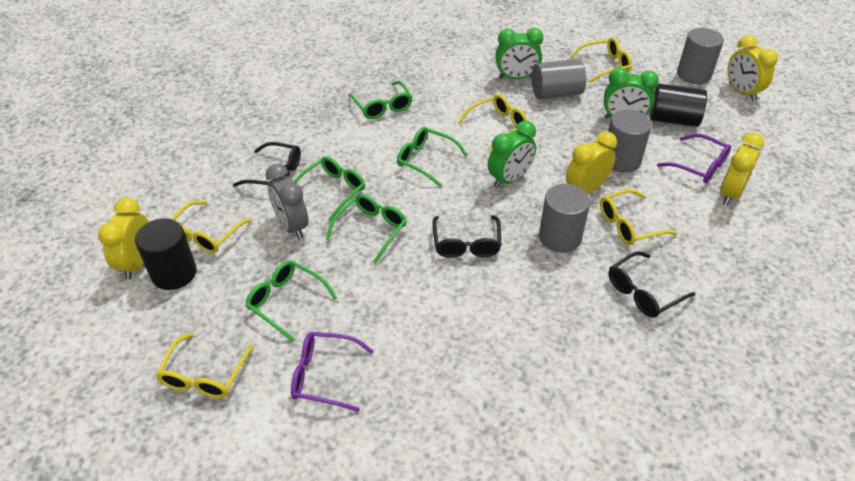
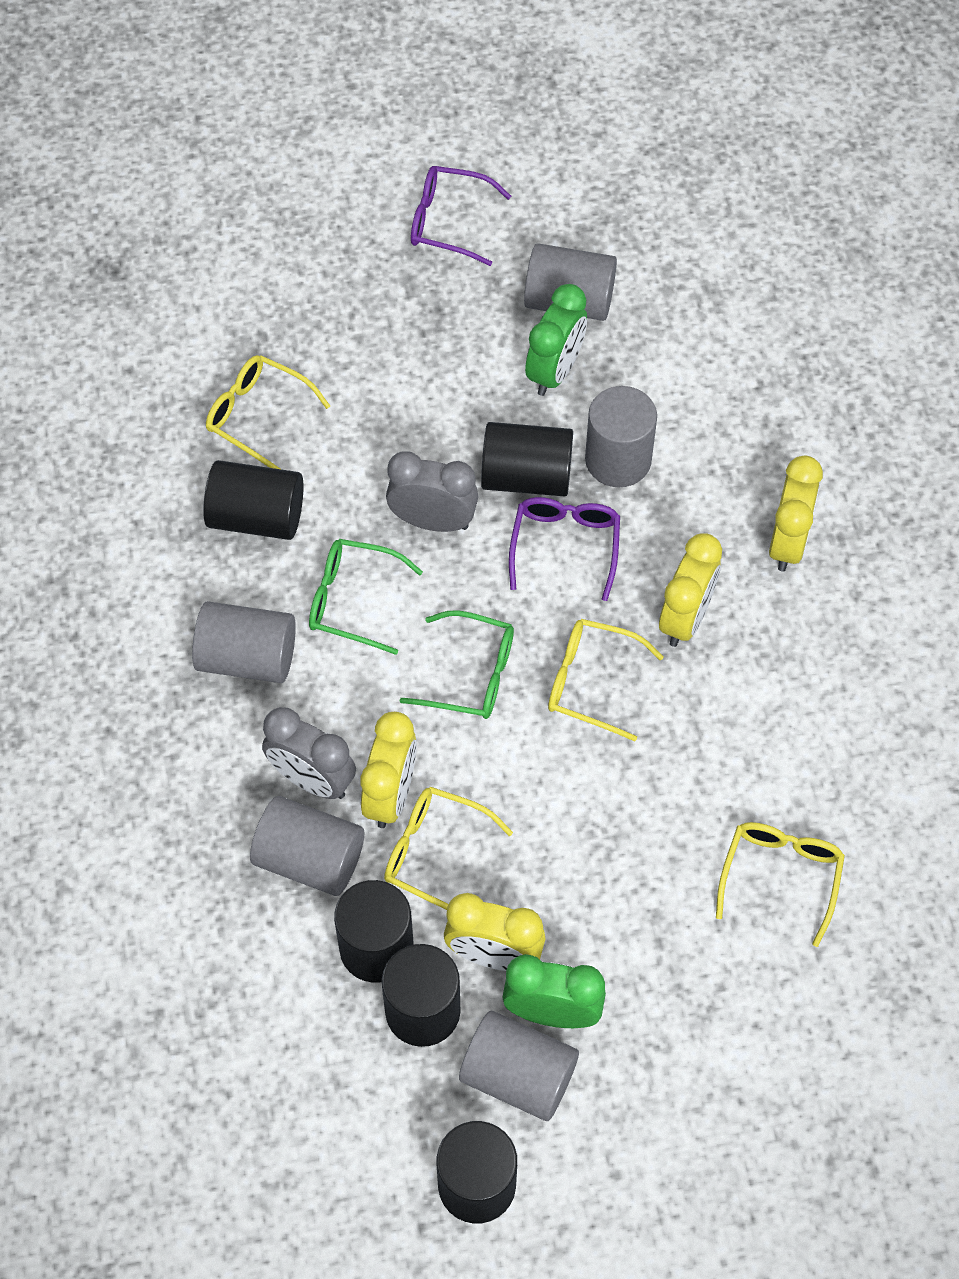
black cylinder: 2 -> 5
black glasses: 3 -> 0
green clock: 3 -> 2
green glasses: 5 -> 2
grey clock: 1 -> 2
grey cylinder: 4 -> 5
yellow glasses: 5 -> 4

